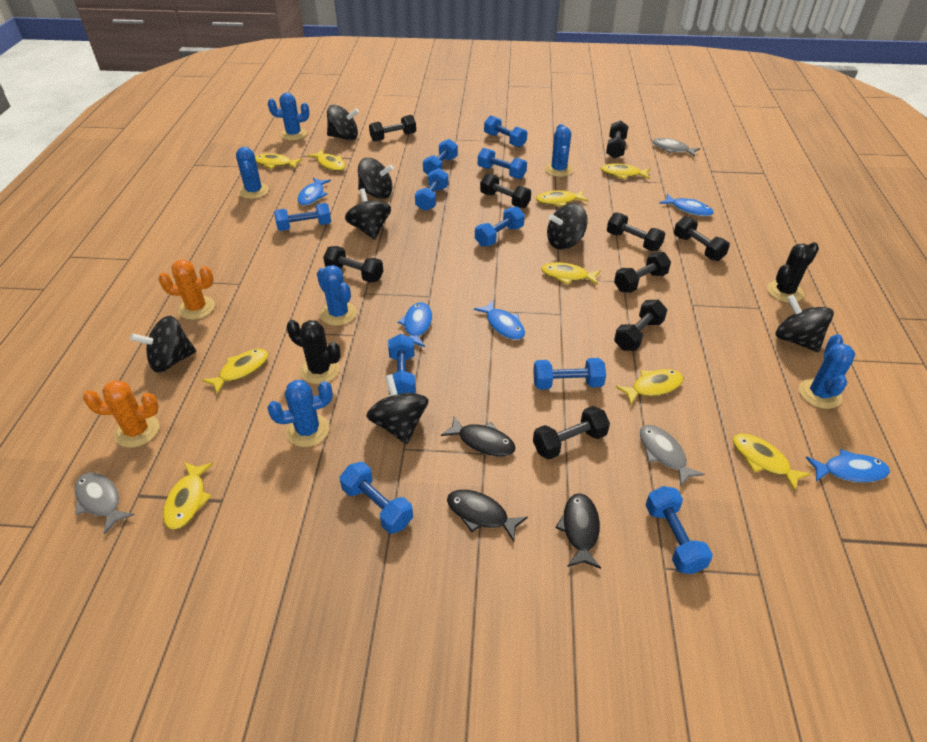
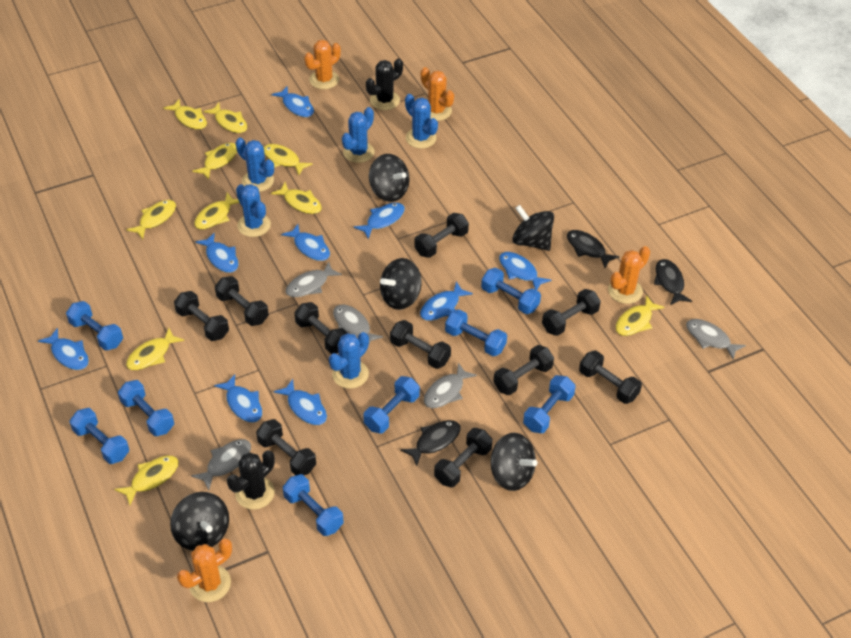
black dumbbell: 9 -> 10
black spinning top: 7 -> 5
blue cactus: 6 -> 5
blue dumbbell: 10 -> 8
blue fish: 5 -> 9
grey fish: 3 -> 5
orange cactus: 2 -> 4
yellow fish: 9 -> 10

